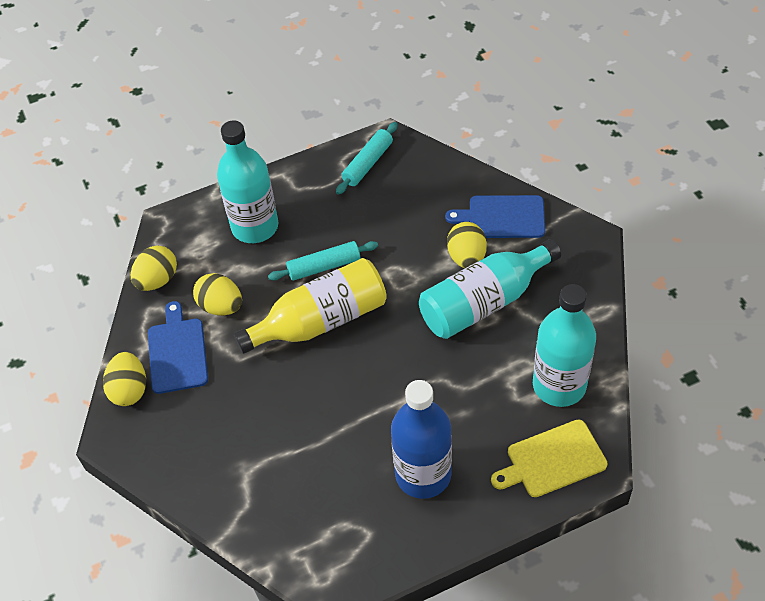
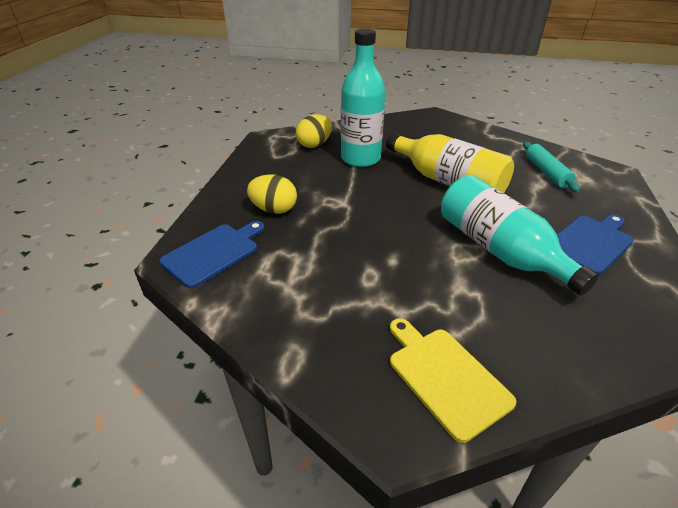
blue bottle: 1 -> 0
turquoise bottle: 3 -> 2
turquoise rolling pin: 2 -> 1
yellow egg: 4 -> 2

